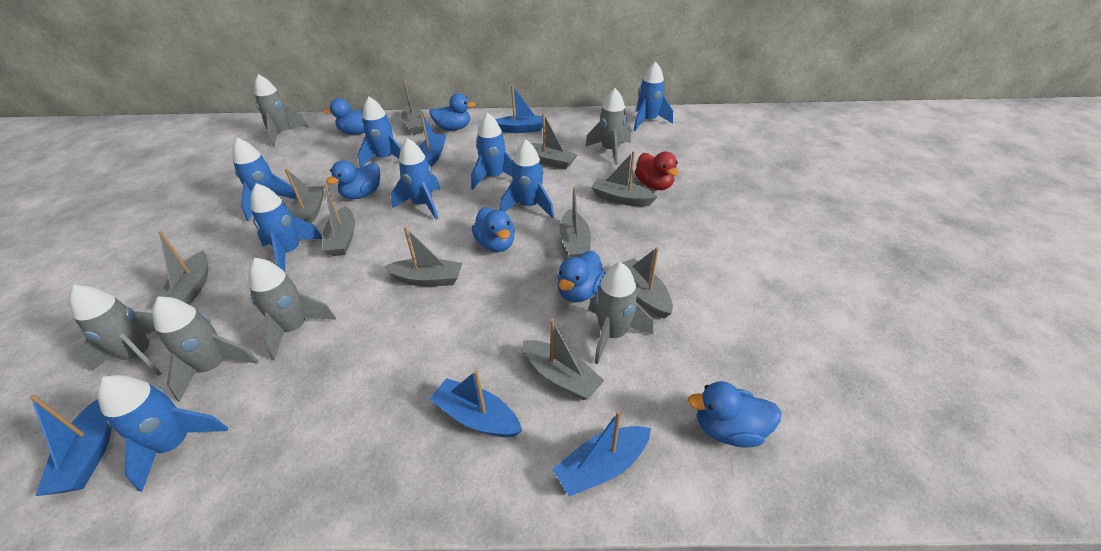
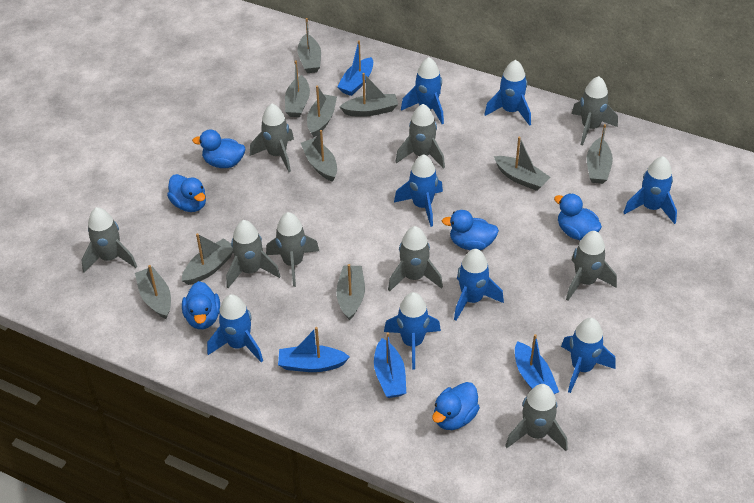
blue boat: 5 -> 4
grey rocket: 6 -> 9
red duck: 1 -> 0

